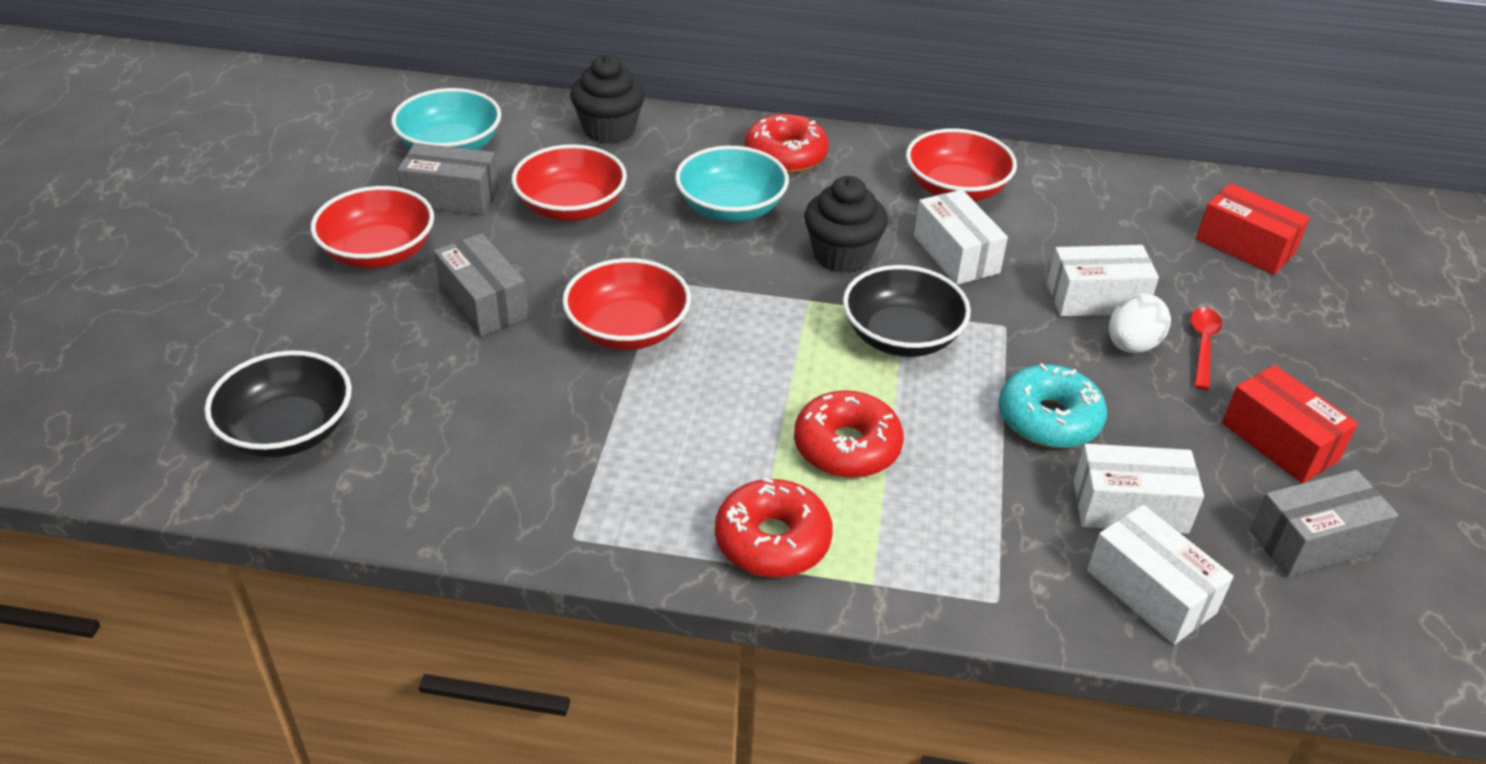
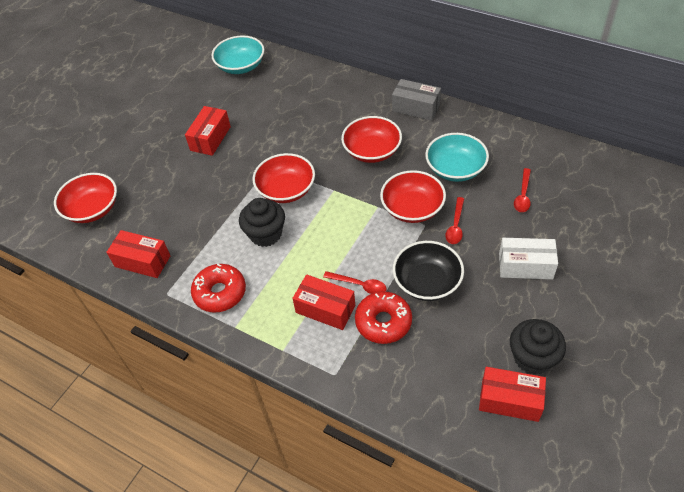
black bowl: 2 -> 1
grey box: 3 -> 1
red box: 2 -> 4
red donut: 3 -> 2
red spoon: 1 -> 3
turquoise donut: 1 -> 0
white box: 4 -> 1
white egg: 1 -> 0

